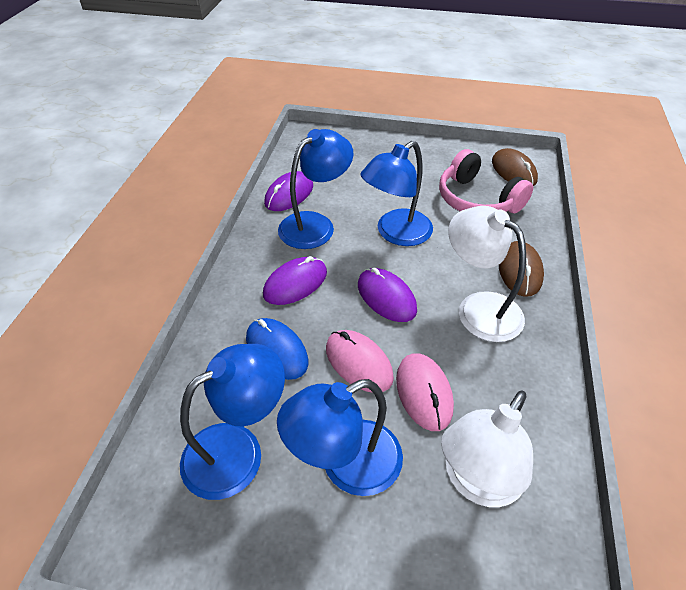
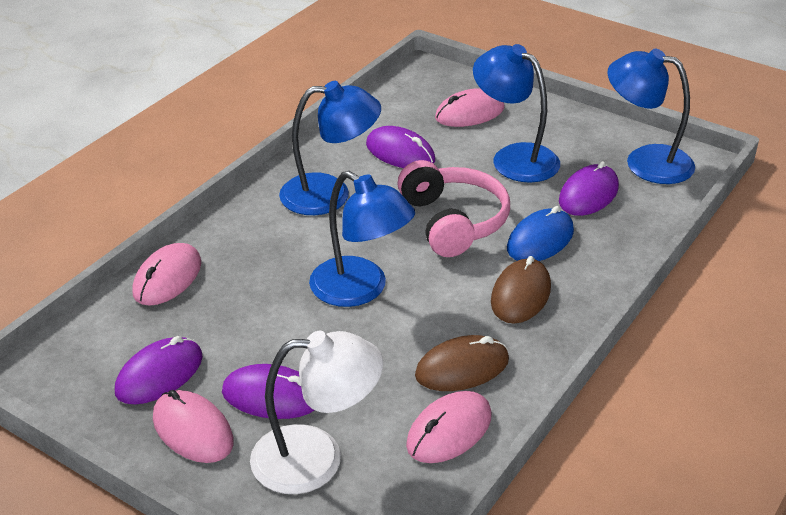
pink mouse: 2 -> 4
purple mouse: 3 -> 4
white lamp: 2 -> 1

